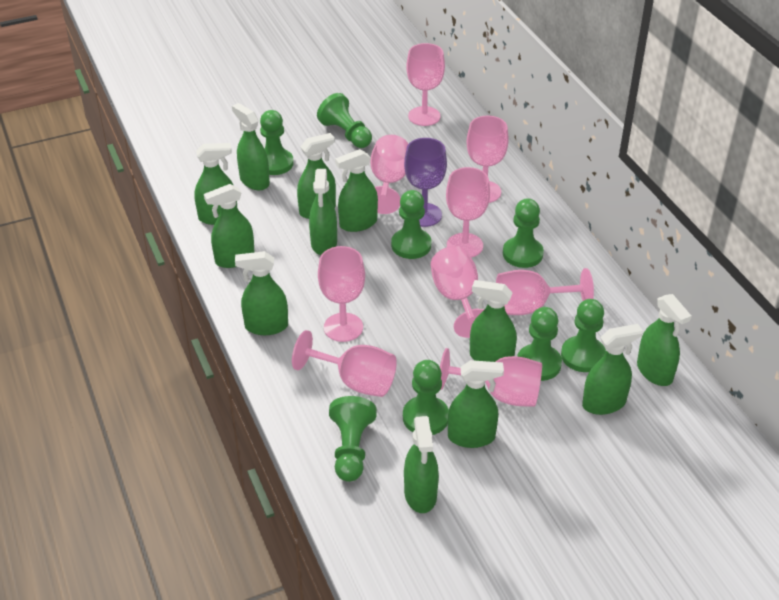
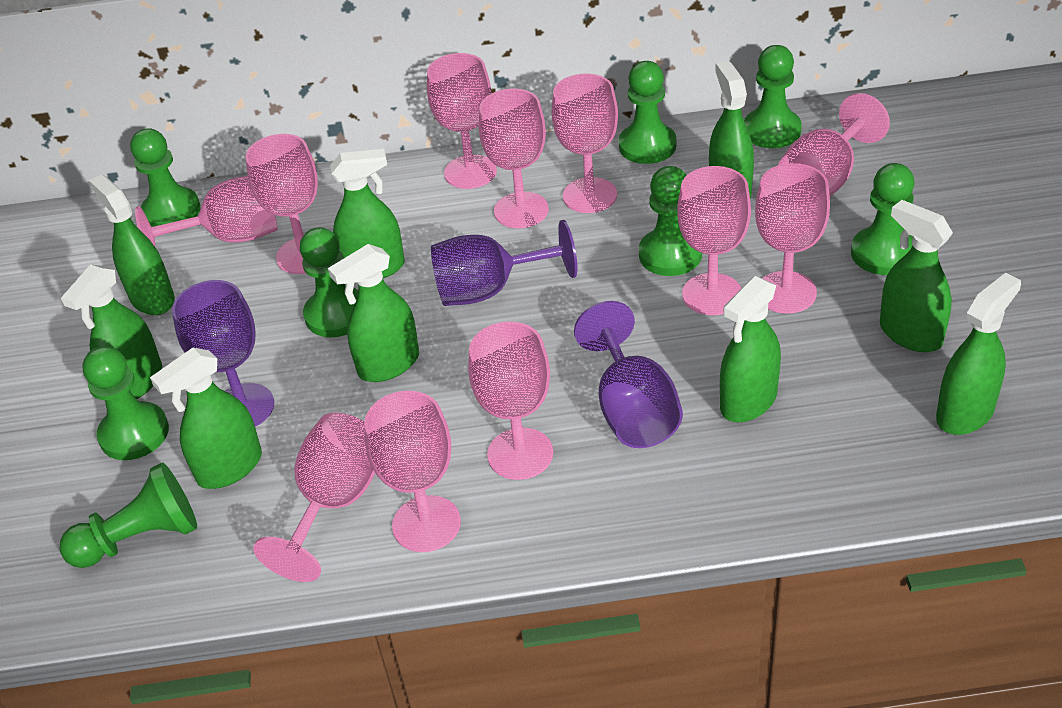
green spray bottle: 12 -> 9
pink goblet: 9 -> 11
purple goblet: 1 -> 3

